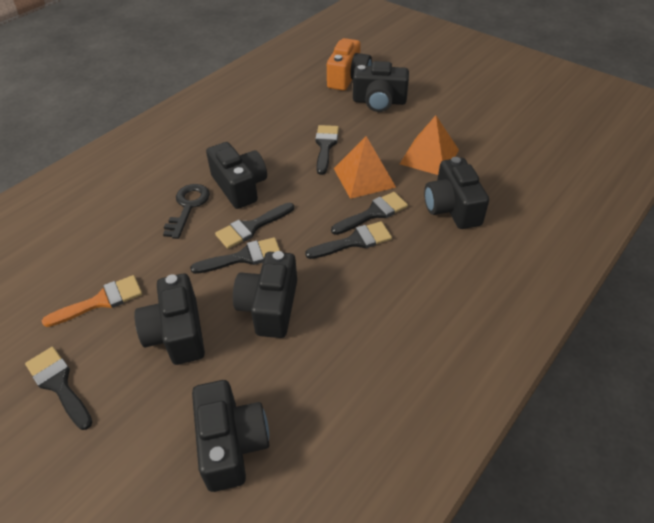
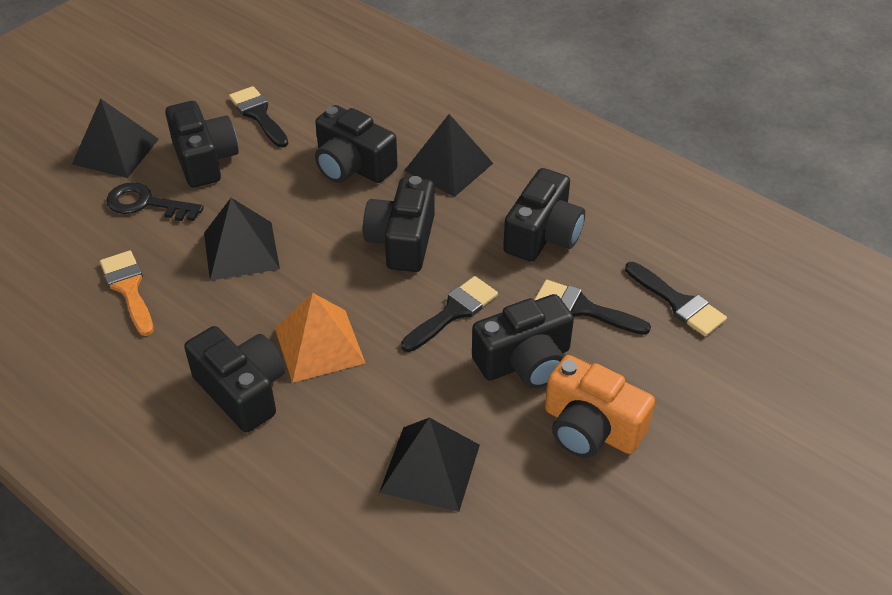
black brush: 6 -> 4
black pyramid: 0 -> 4
orange pyramid: 2 -> 1

